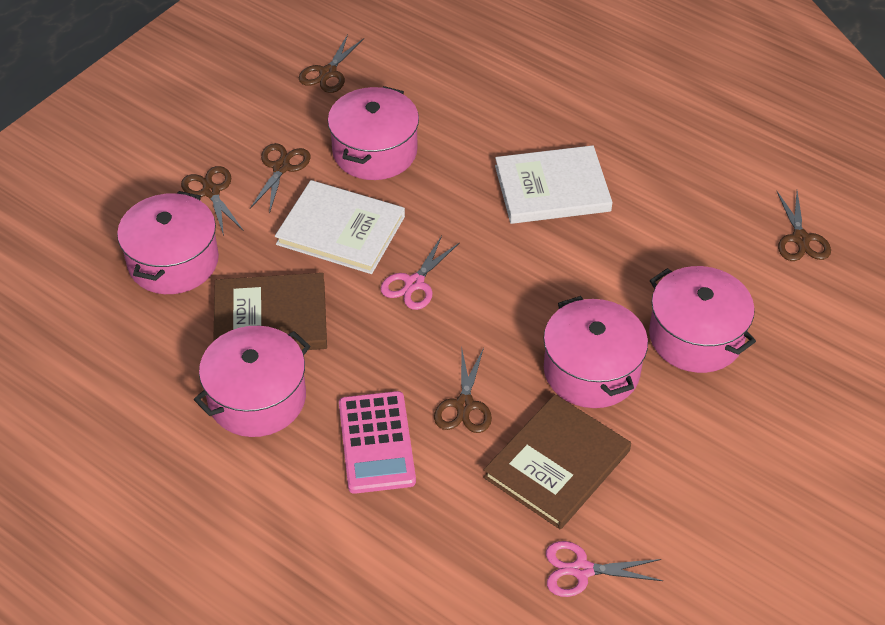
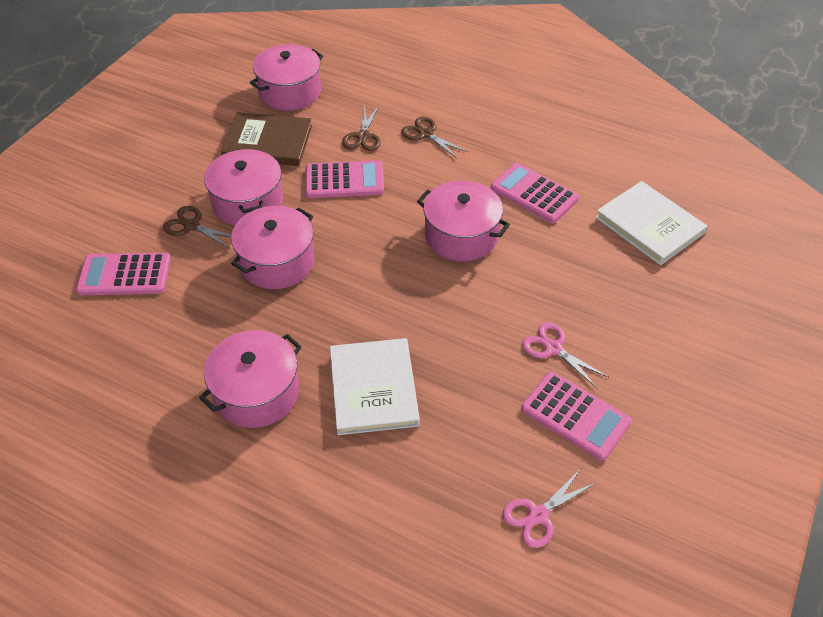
brown book: 2 -> 1
brown scissors: 5 -> 3
pink calculator: 1 -> 4

